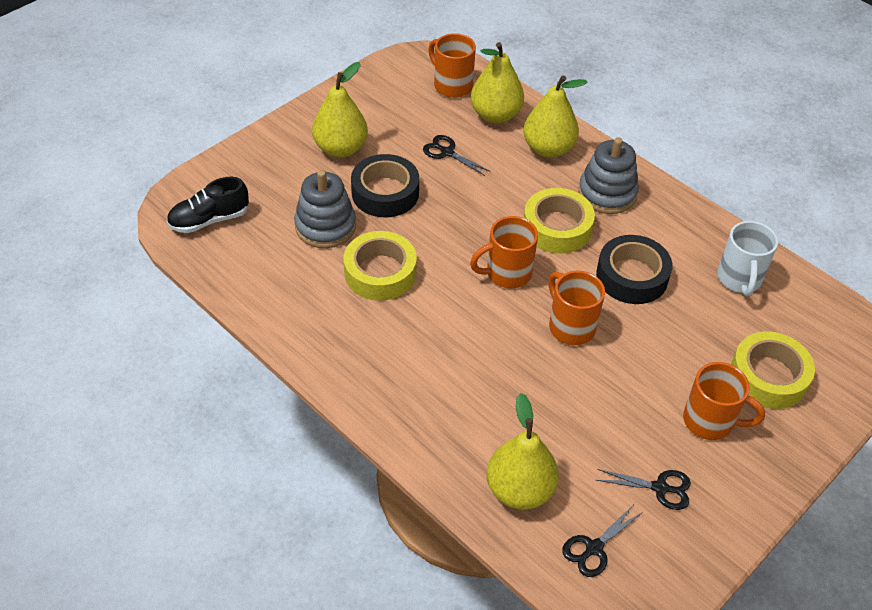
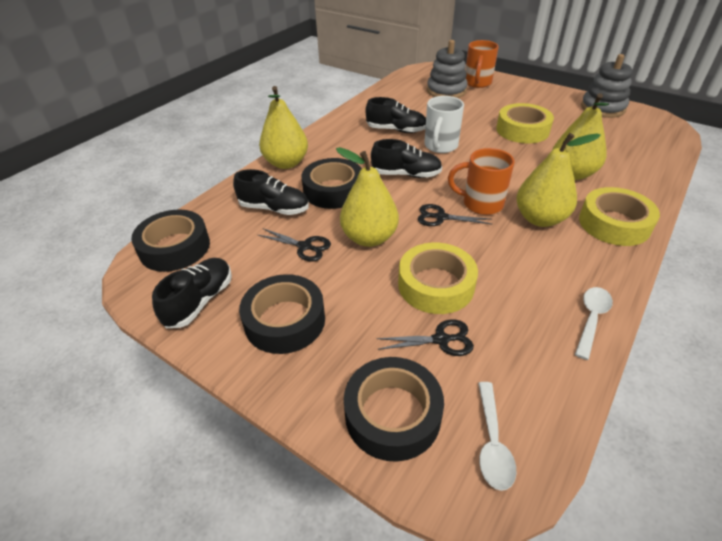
black shoe: 1 -> 4
black tape: 2 -> 4
orange mug: 4 -> 2
white spoon: 0 -> 2

